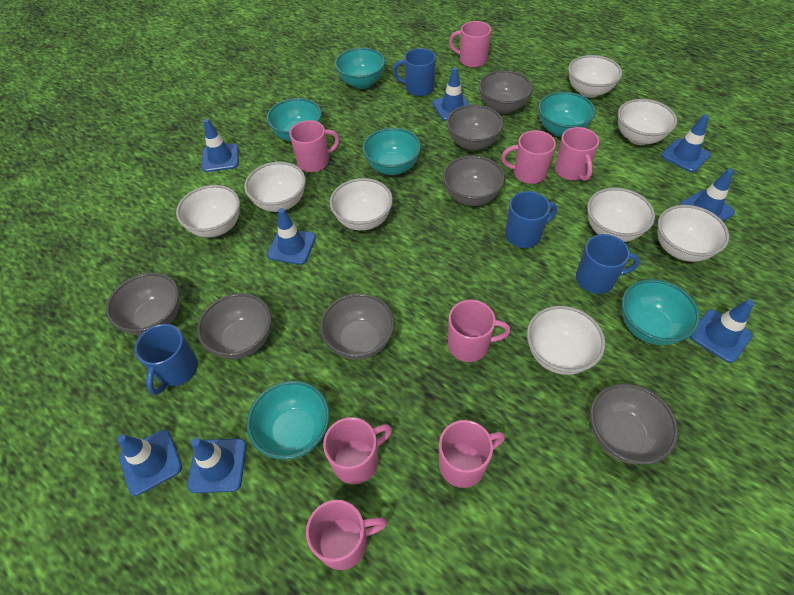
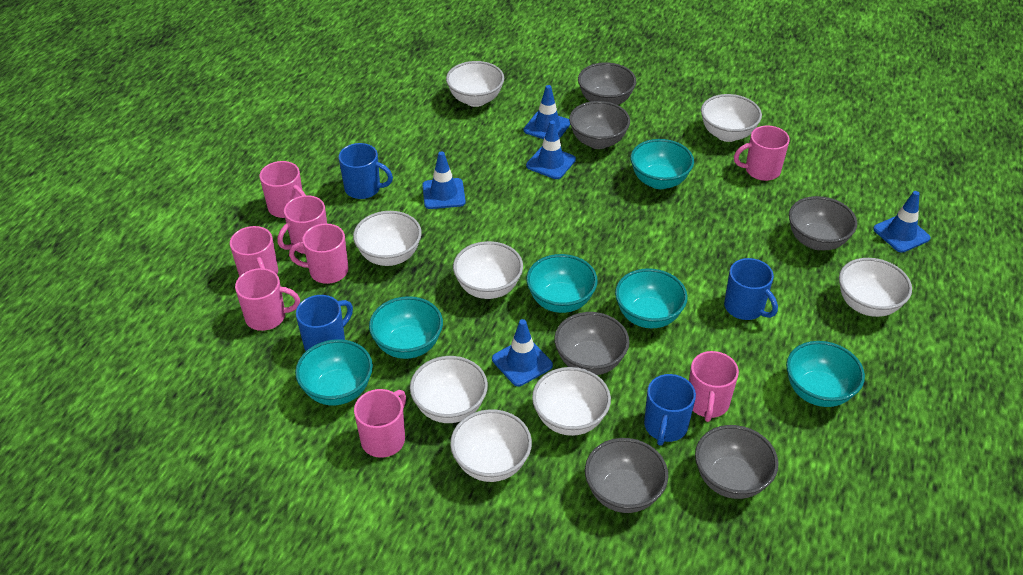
blue traffic cone: 8 -> 5
grey bowl: 7 -> 6

